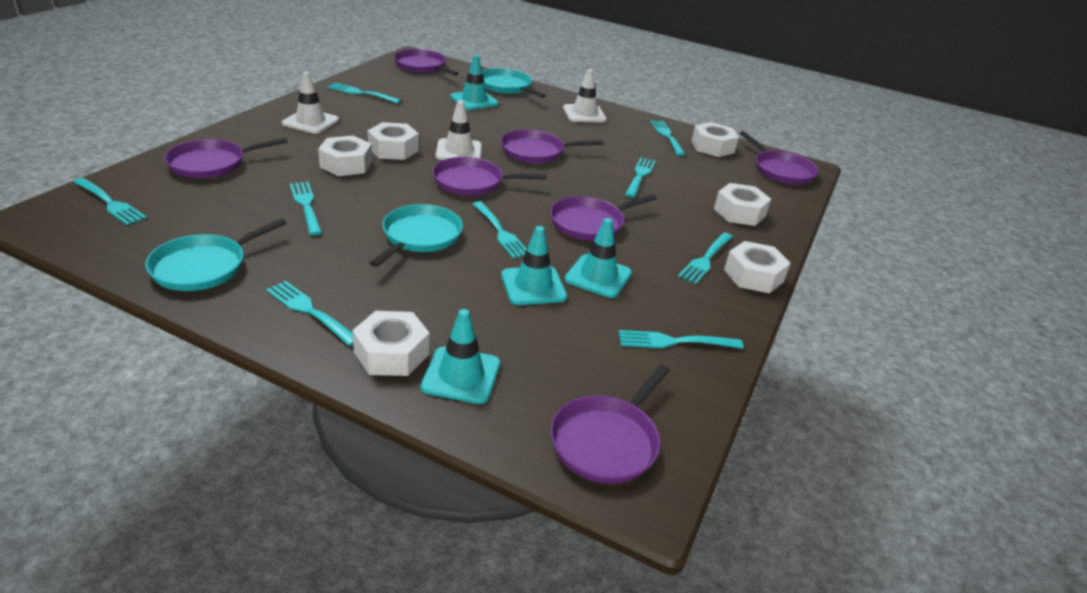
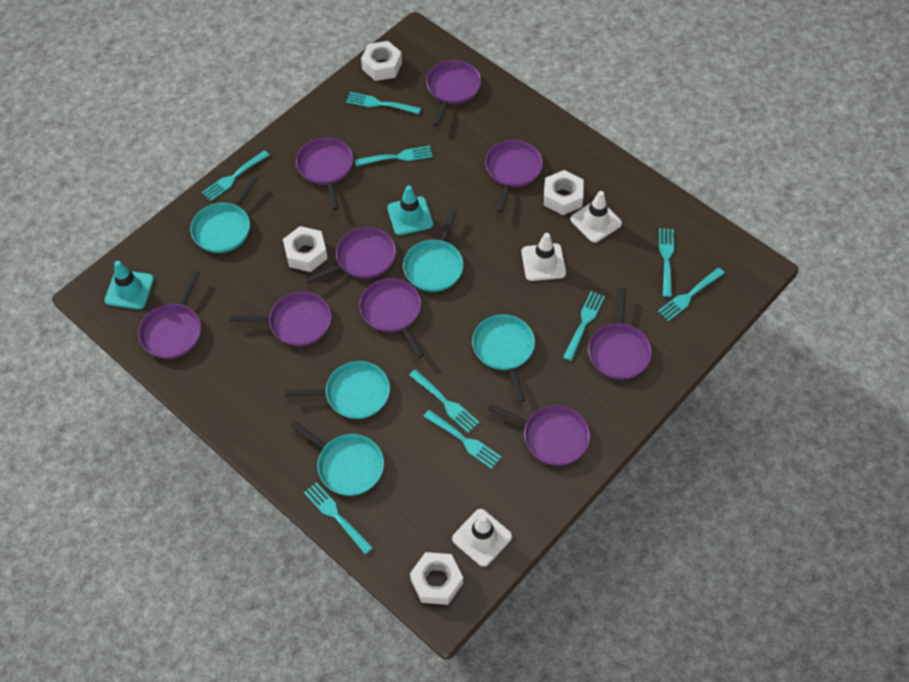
purple pan: 7 -> 9
turquoise pan: 3 -> 5
turquoise traffic cone: 4 -> 2
white nut: 6 -> 4

